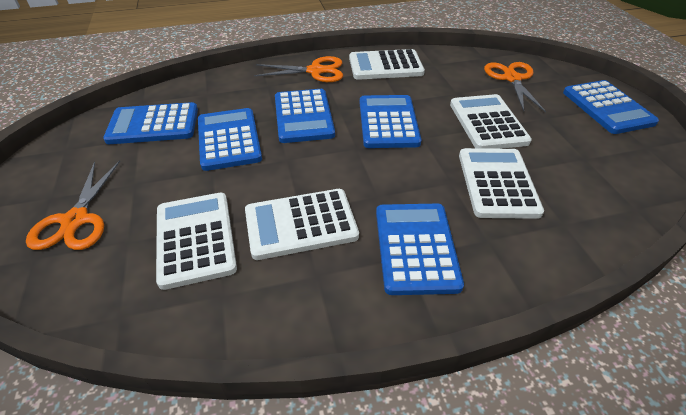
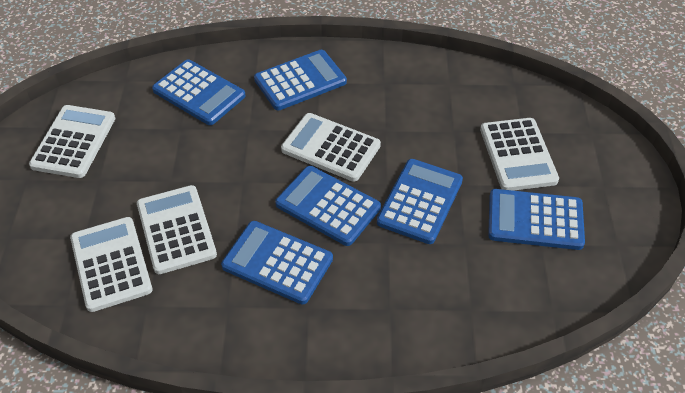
orange scissors: 3 -> 0

